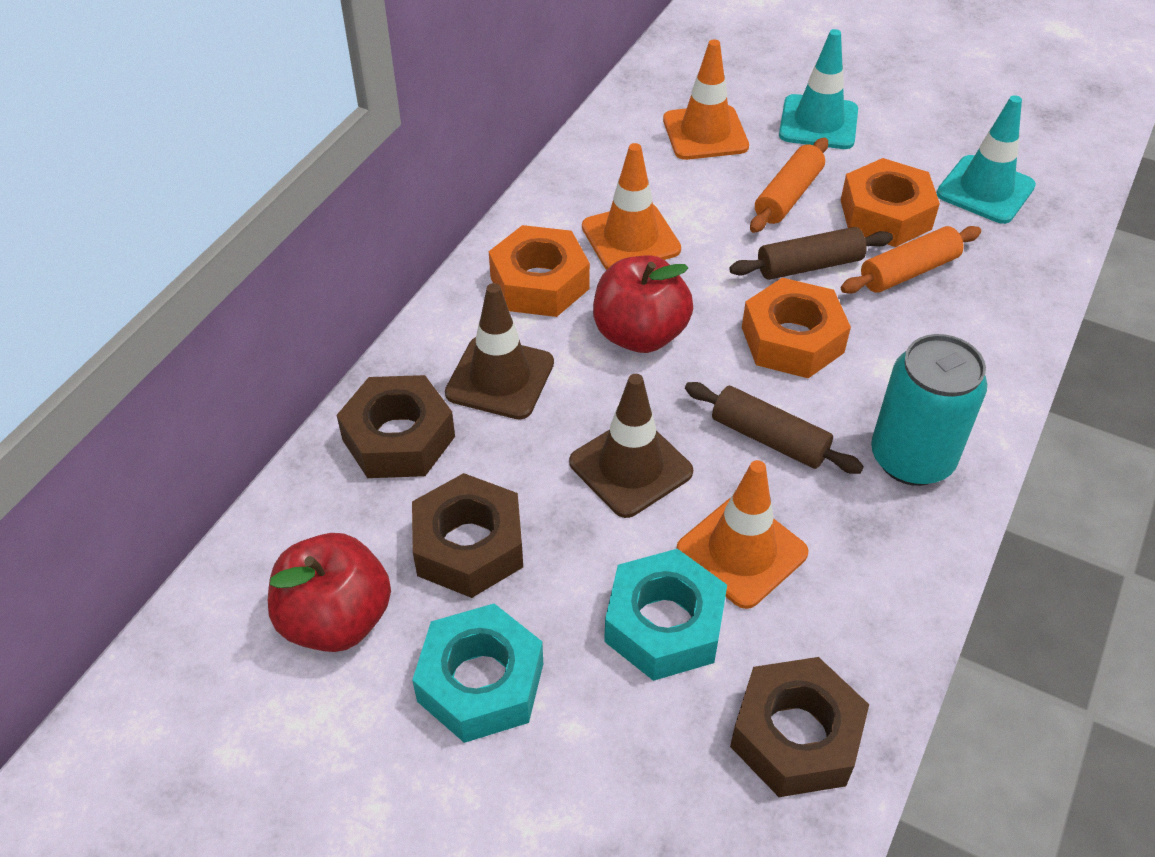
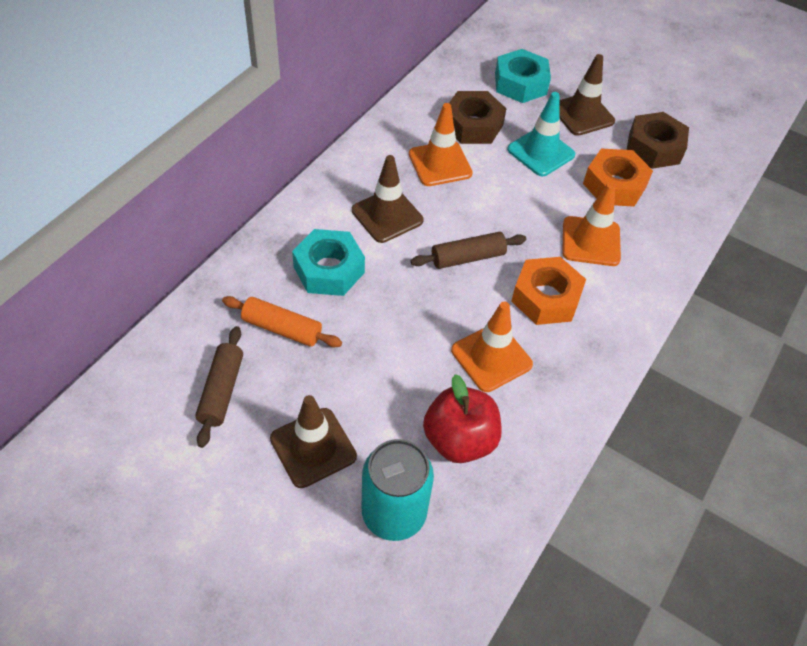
brown nut: 3 -> 2
brown traffic cone: 2 -> 3
orange nut: 3 -> 2
orange rolling pin: 2 -> 1
red apple: 2 -> 1
turquoise traffic cone: 2 -> 1

